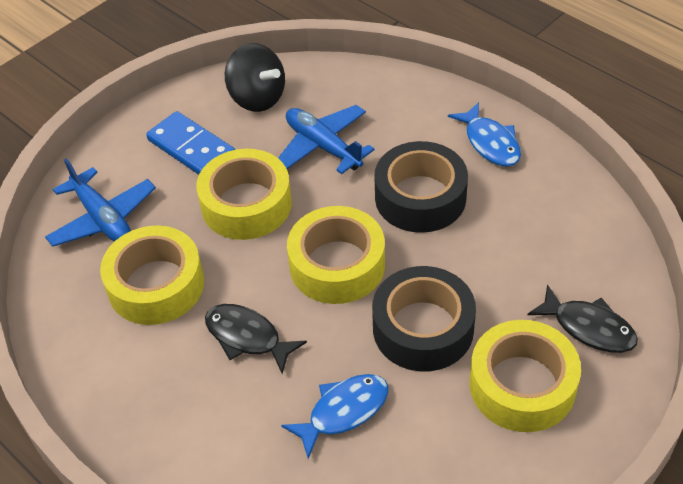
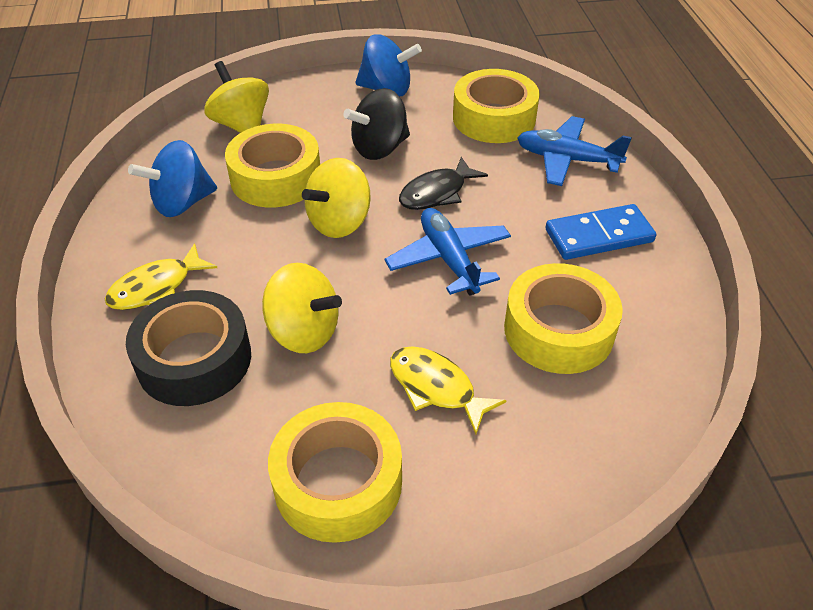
black fish: 2 -> 1
black tape: 2 -> 1
blue fish: 2 -> 0
blue spinning top: 0 -> 2
yellow fish: 0 -> 2
yellow spinning top: 0 -> 3

